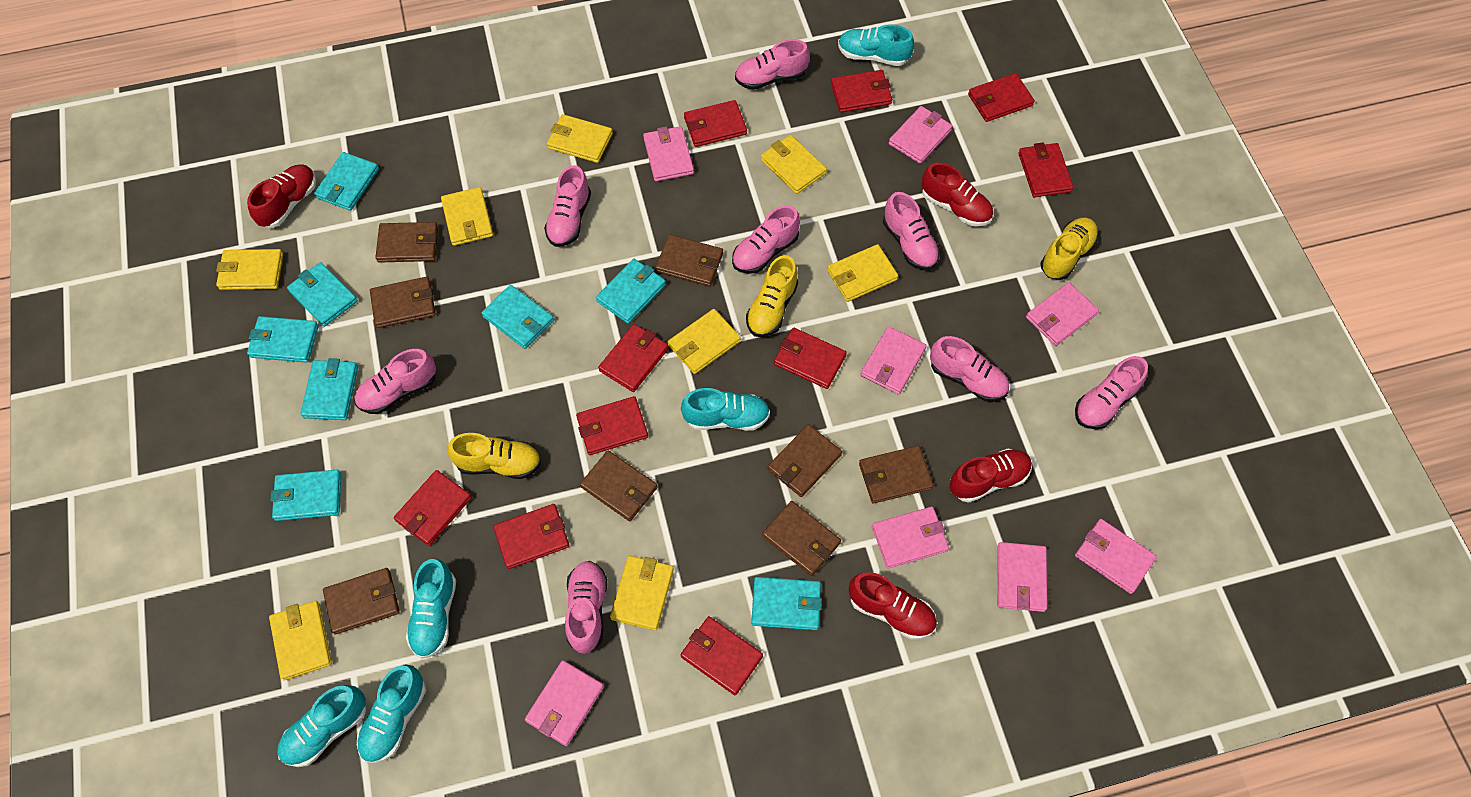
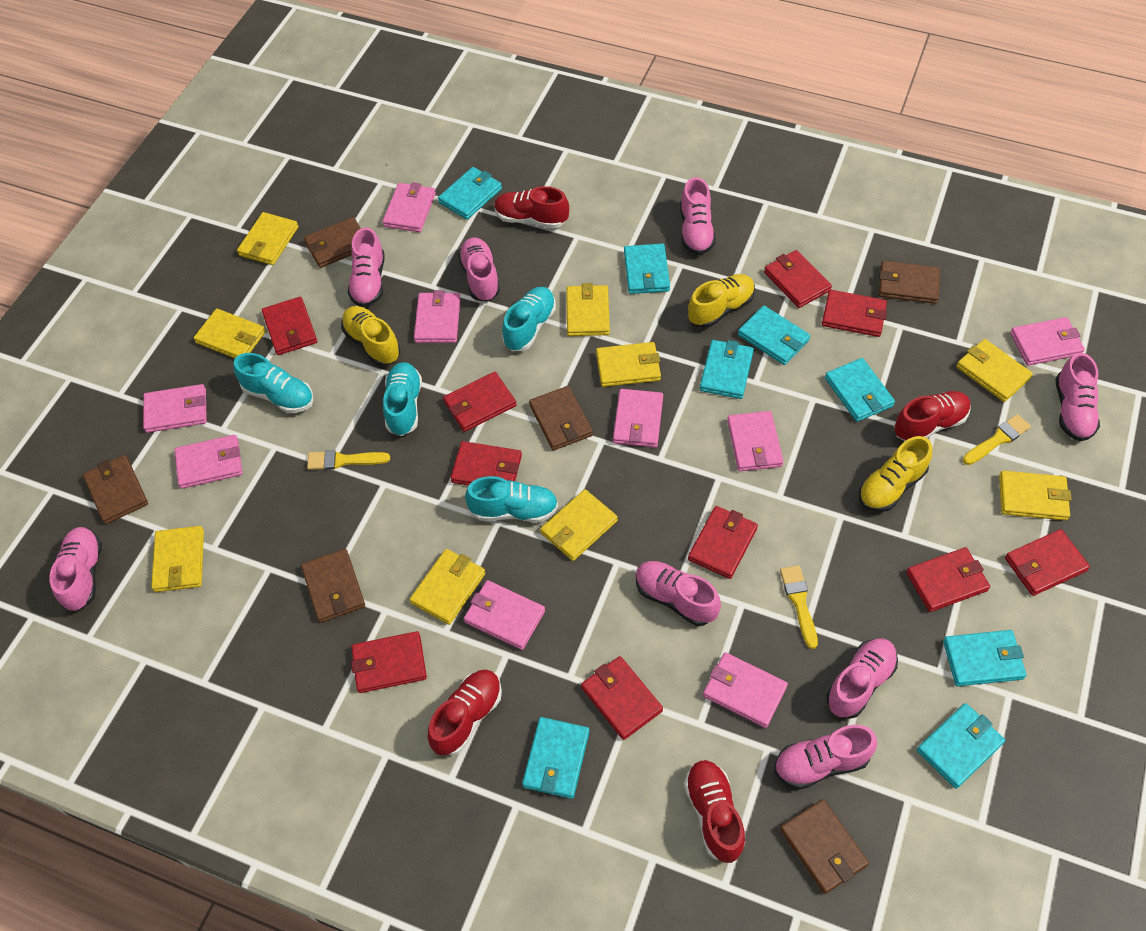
brown wallet: 8 -> 6
pink wallet: 8 -> 9
turquoise shoe: 5 -> 4
yellow brush: 0 -> 3
yellow wallet: 8 -> 9

